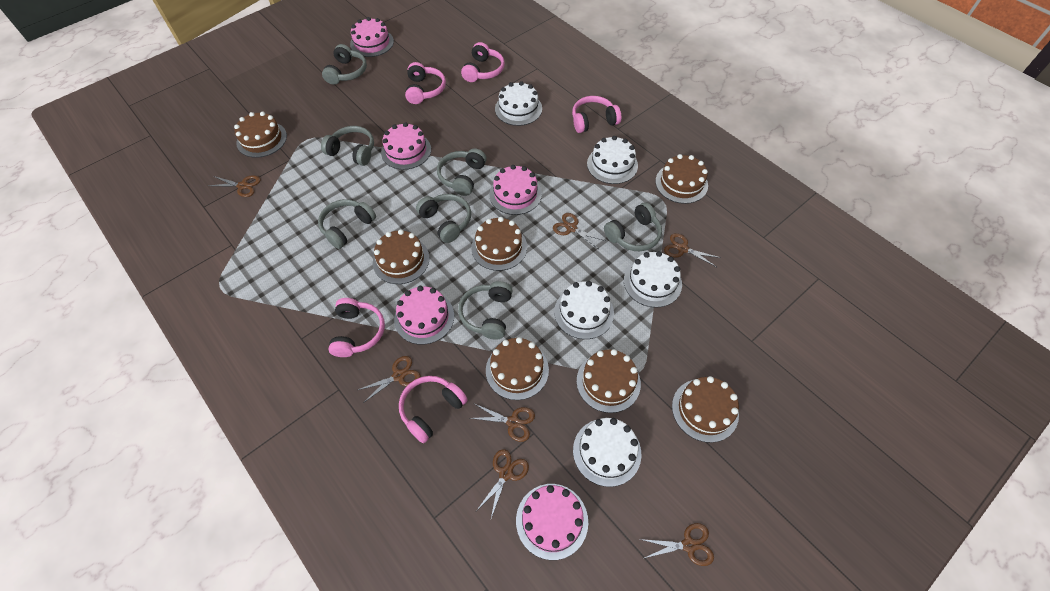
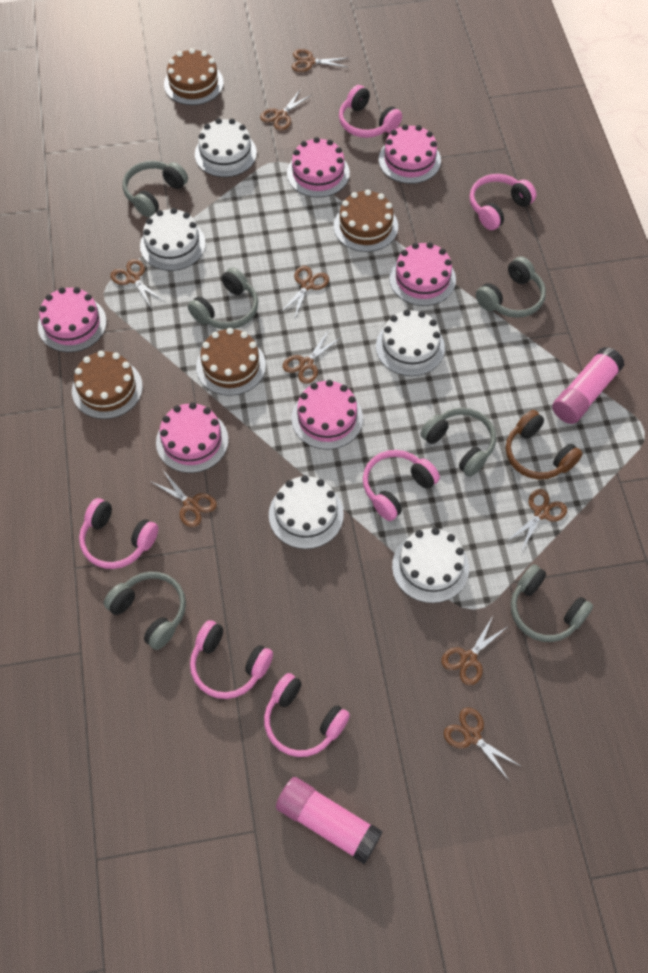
brown cake: 7 -> 4
brown headphones: 0 -> 1
brown scissors: 7 -> 9
grey headphones: 7 -> 6
pink cake: 5 -> 6
pink glue stick: 0 -> 2
pink headphones: 5 -> 6

